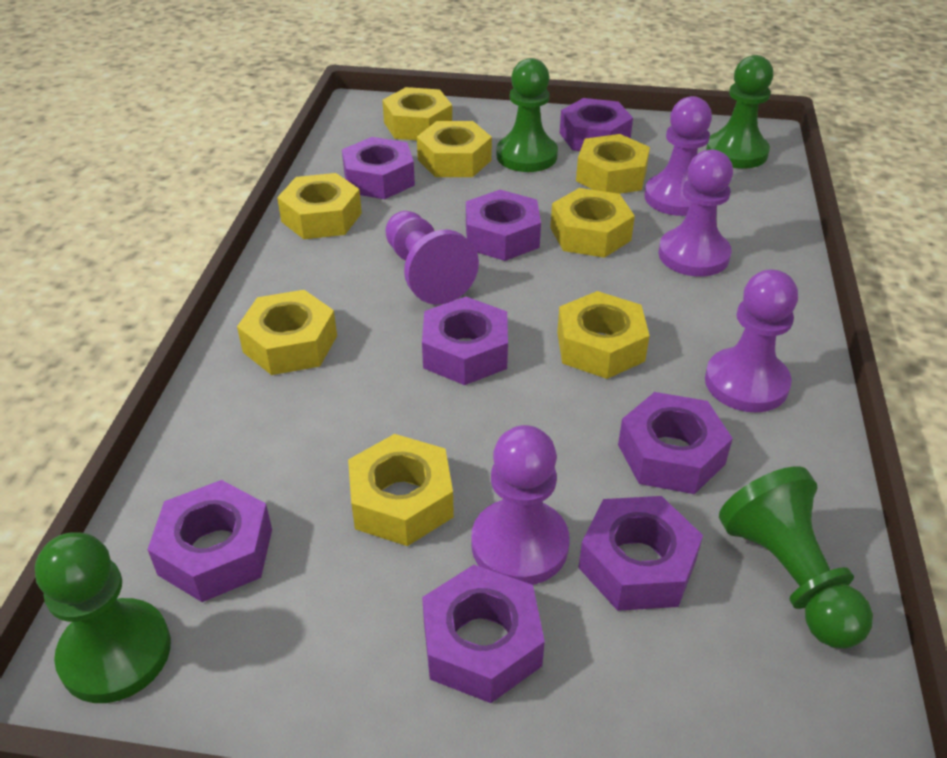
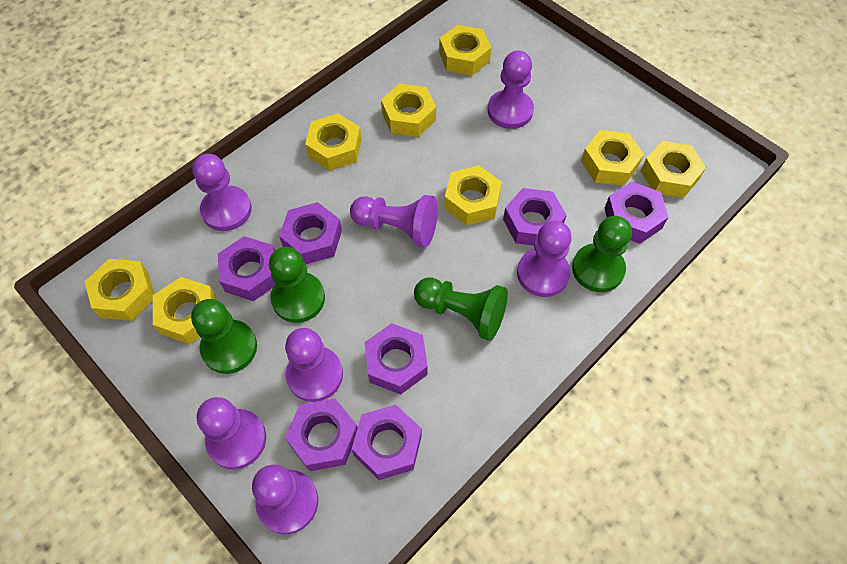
purple nut: 8 -> 7
purple pawn: 5 -> 7

